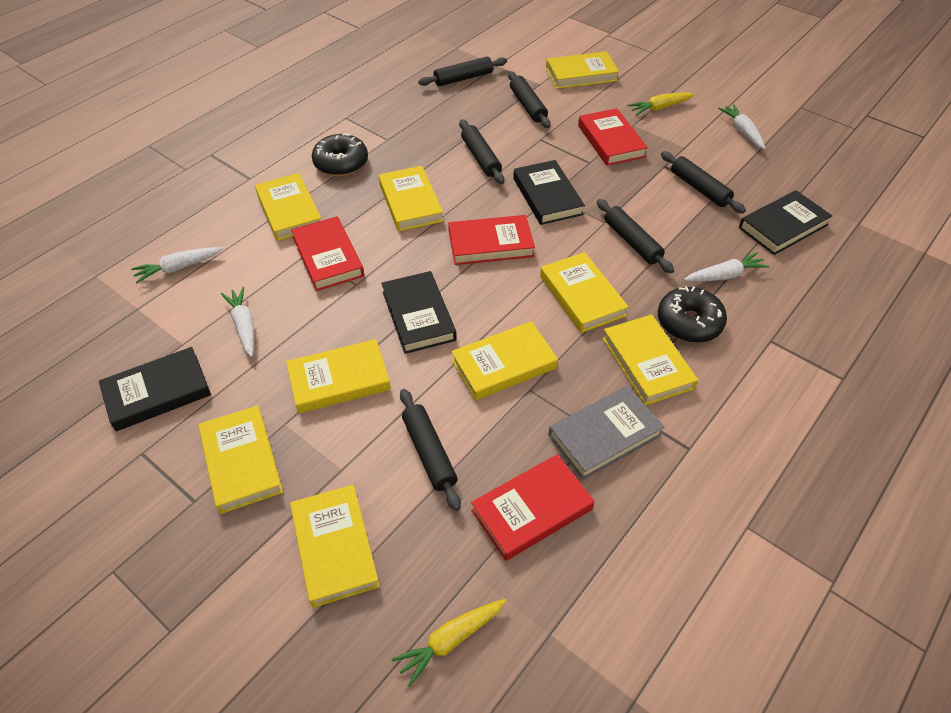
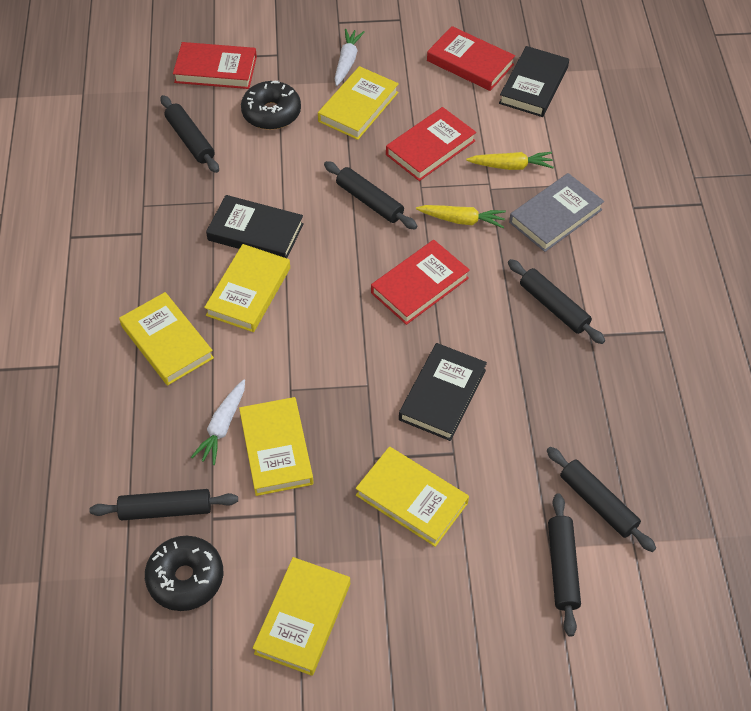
black book: 4 -> 3
white carrot: 4 -> 2
yellow book: 9 -> 6

